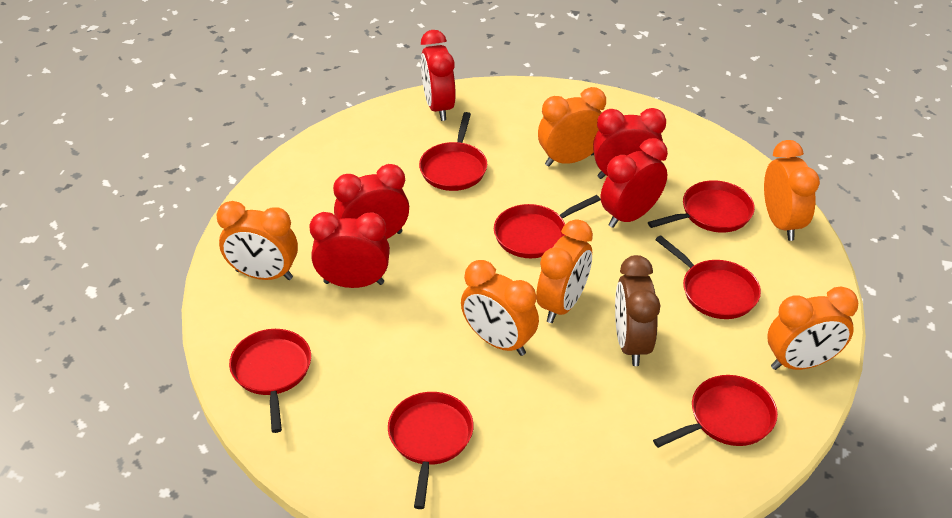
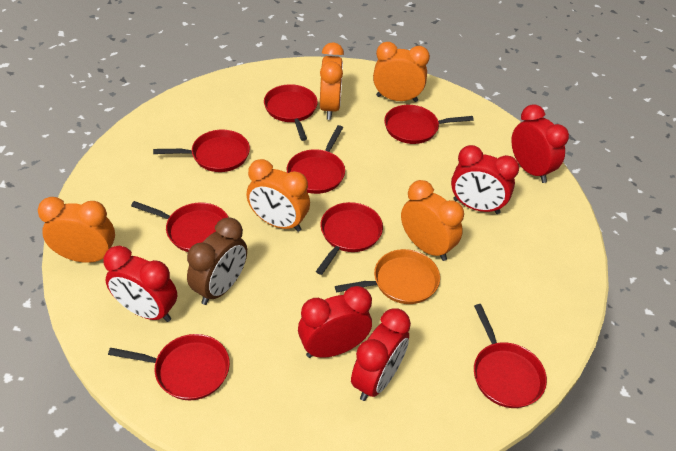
orange clock: 6 -> 5
orange pan: 0 -> 1
red pan: 7 -> 8

